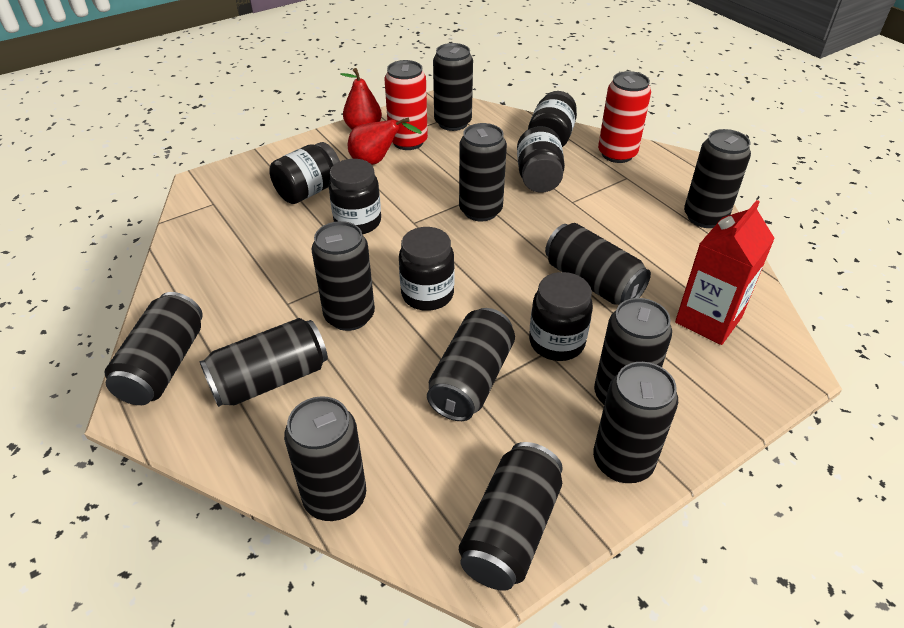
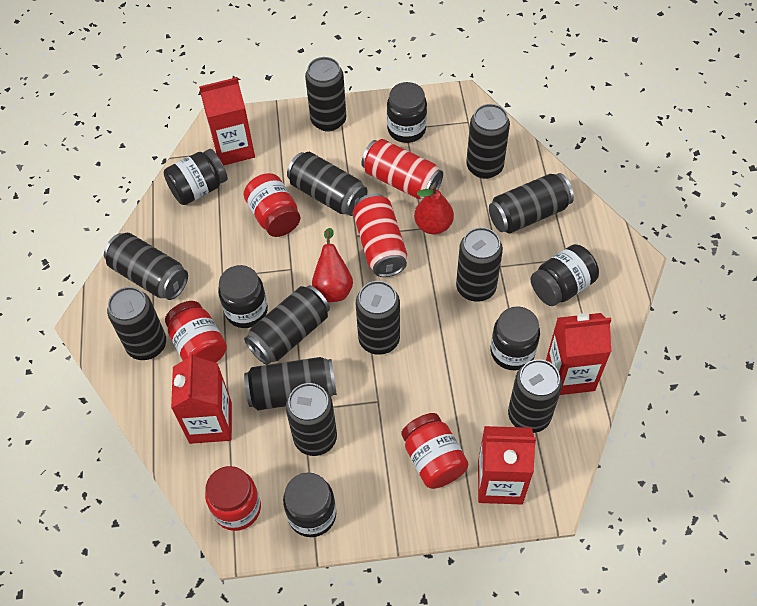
red carton: 1 -> 4
red jar: 0 -> 4

